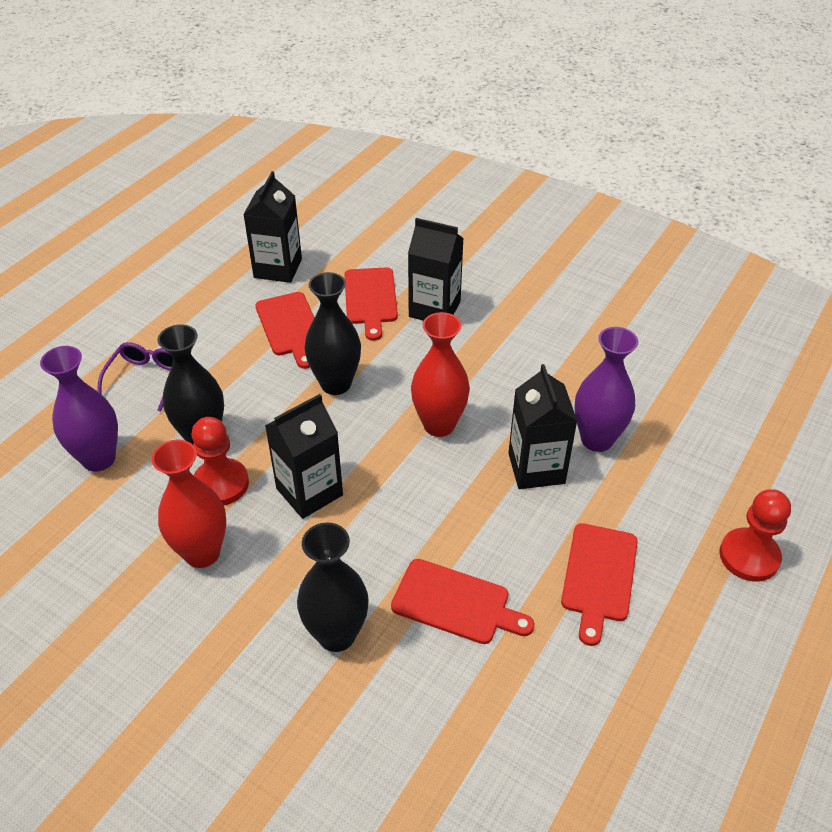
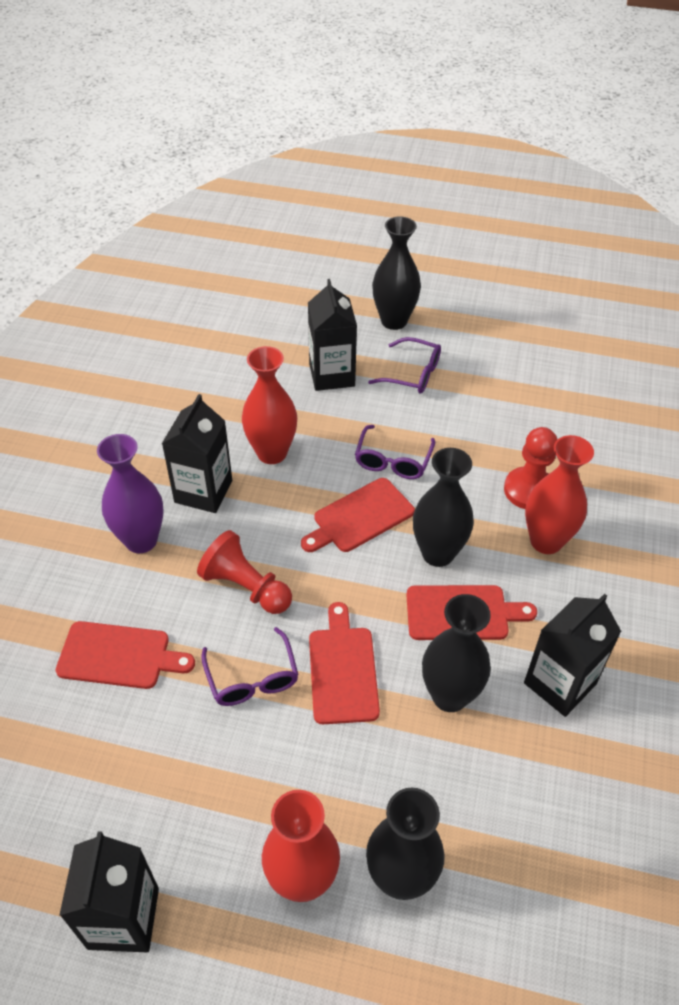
black vase: 3 -> 4
purple glasses: 1 -> 3
purple vase: 2 -> 1
red vase: 2 -> 3

